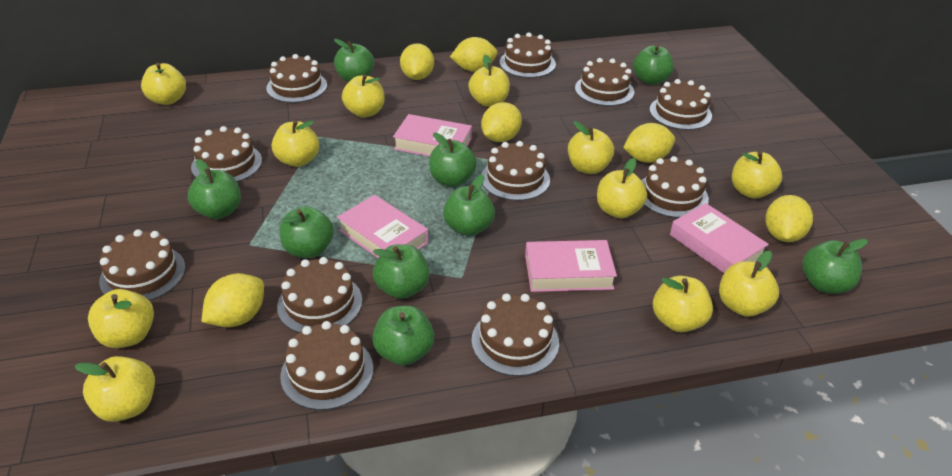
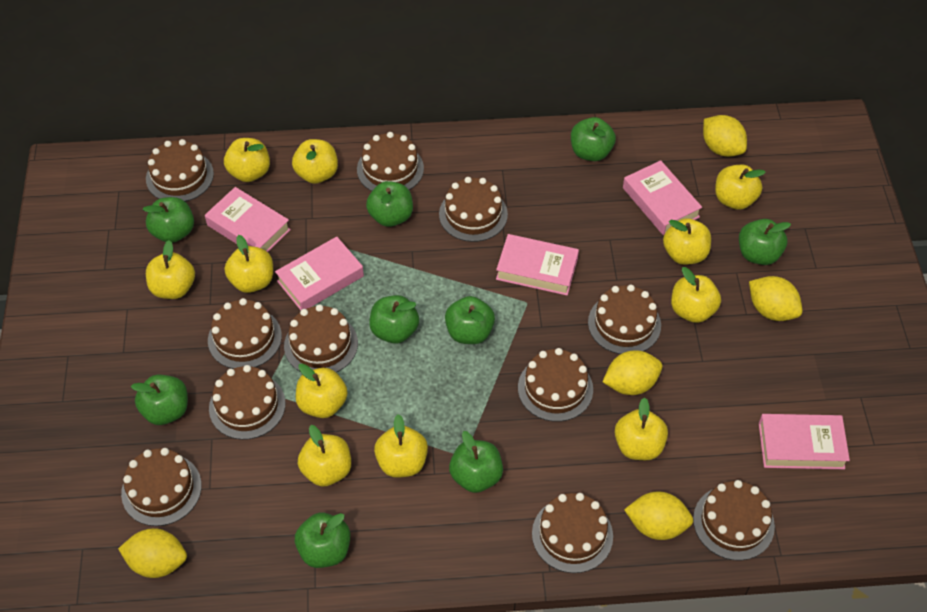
pink book: 4 -> 5
yellow lemon: 6 -> 5

